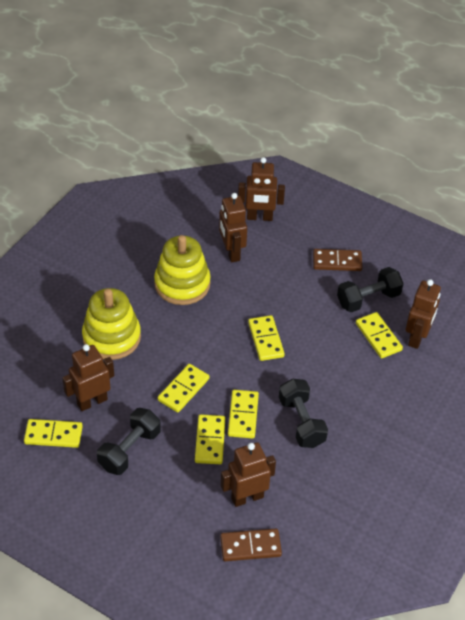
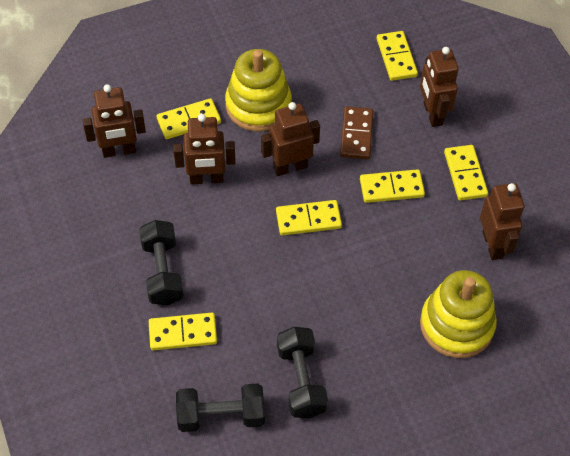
brown domino: 2 -> 1

